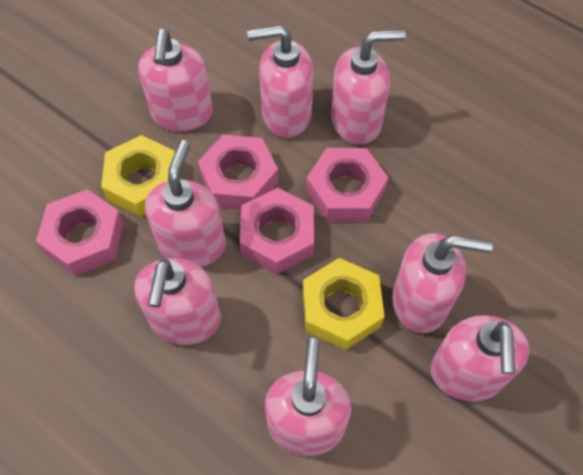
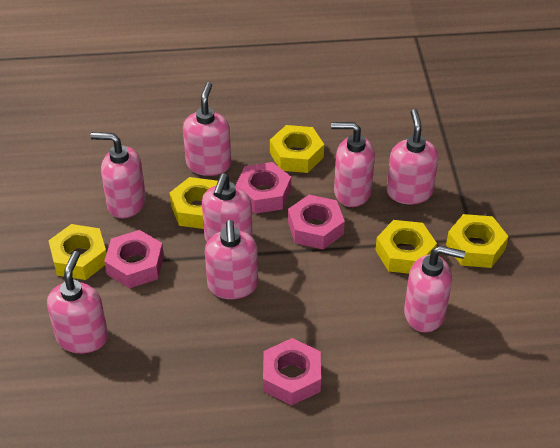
yellow nut: 2 -> 5

